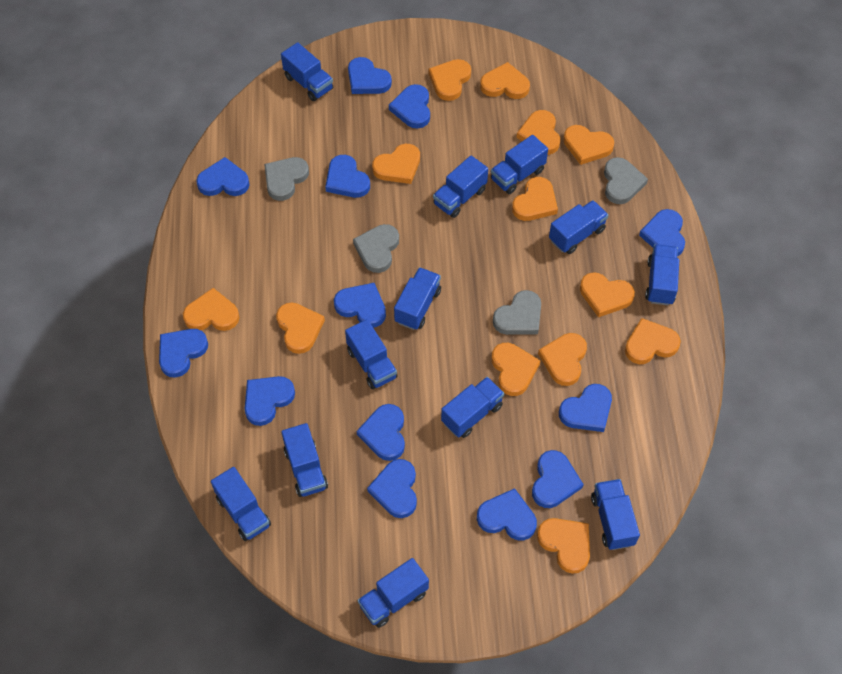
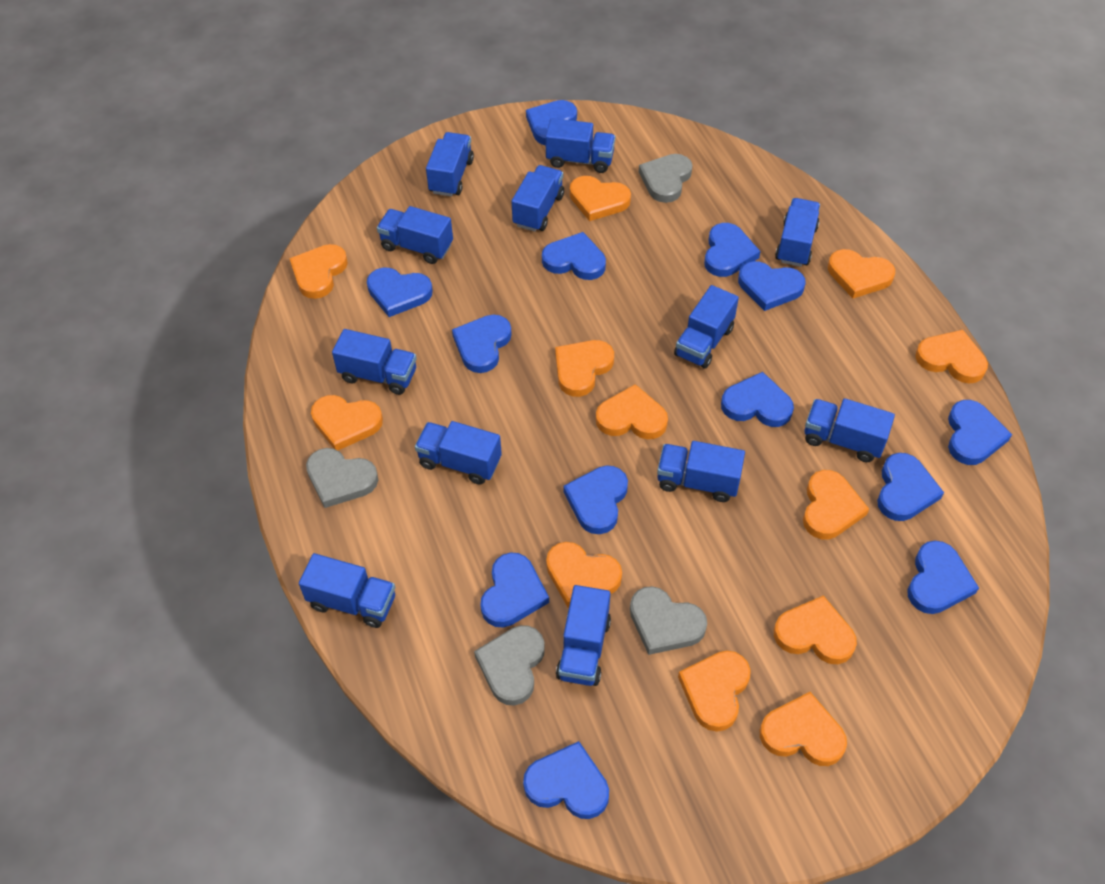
orange heart: 13 -> 12

